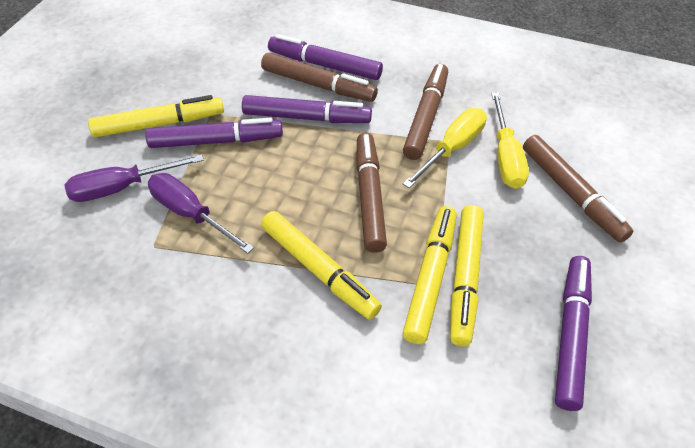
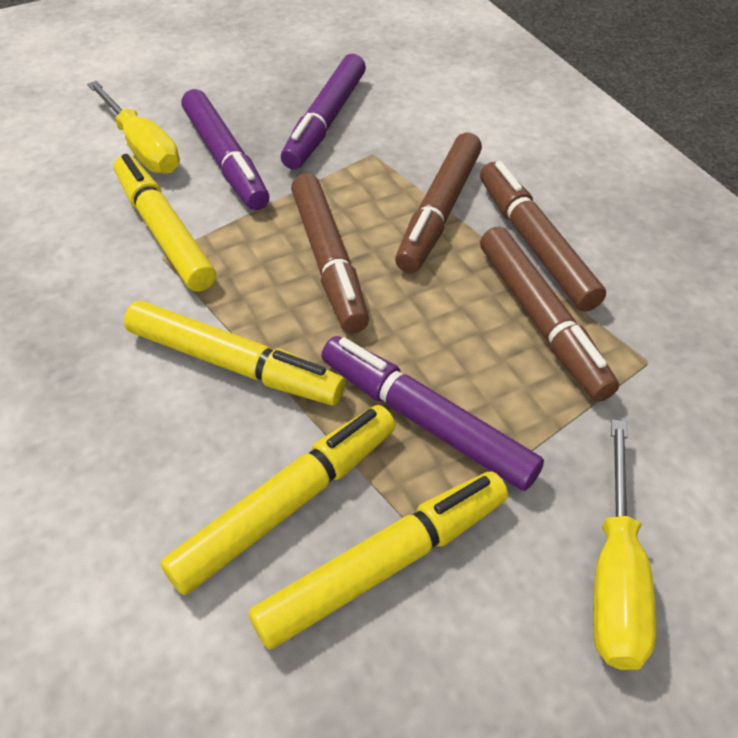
purple marker: 4 -> 3
purple screwdriver: 2 -> 0

